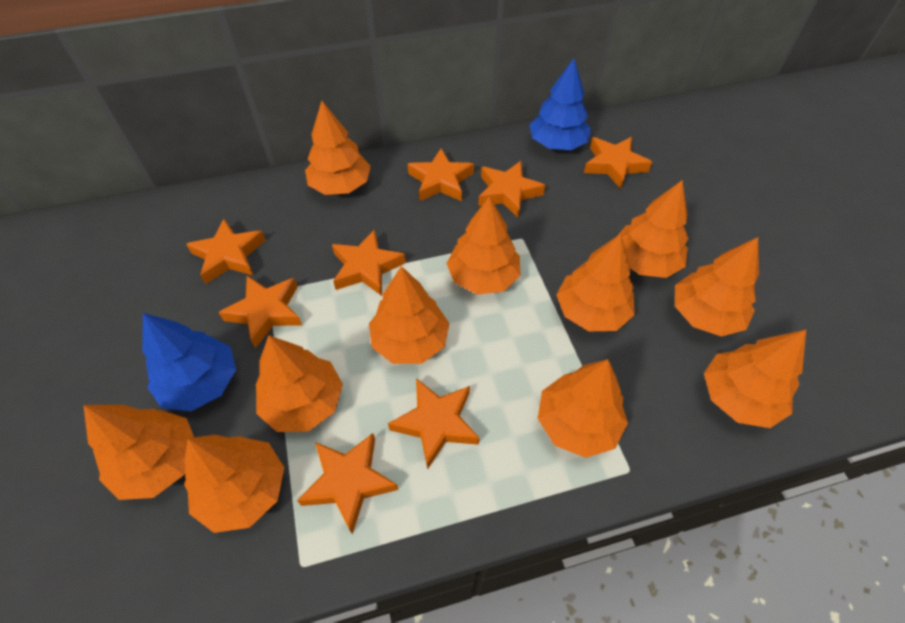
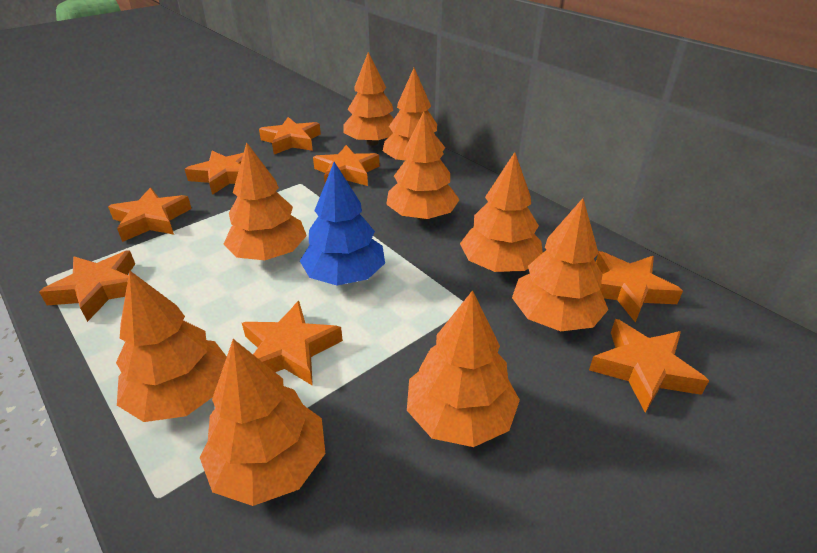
blue tree: 2 -> 1
orange tree: 11 -> 9

